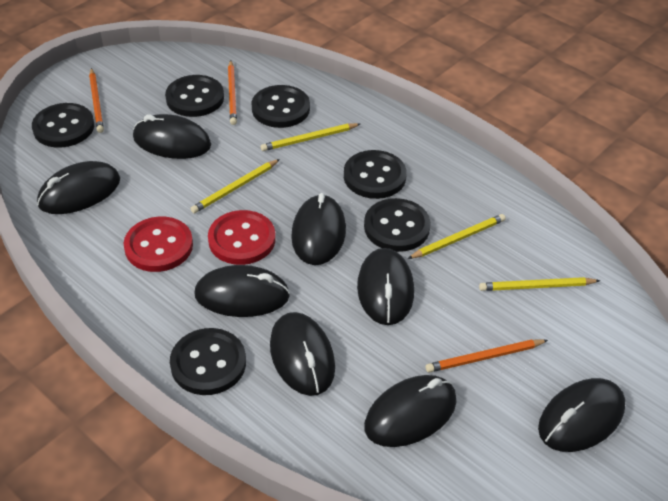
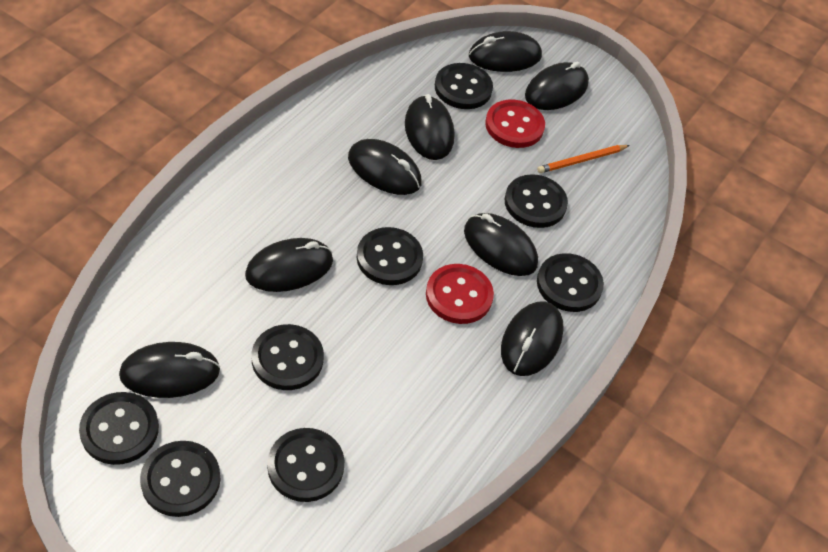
black button: 6 -> 8
orange pencil: 3 -> 1
yellow pencil: 4 -> 0

